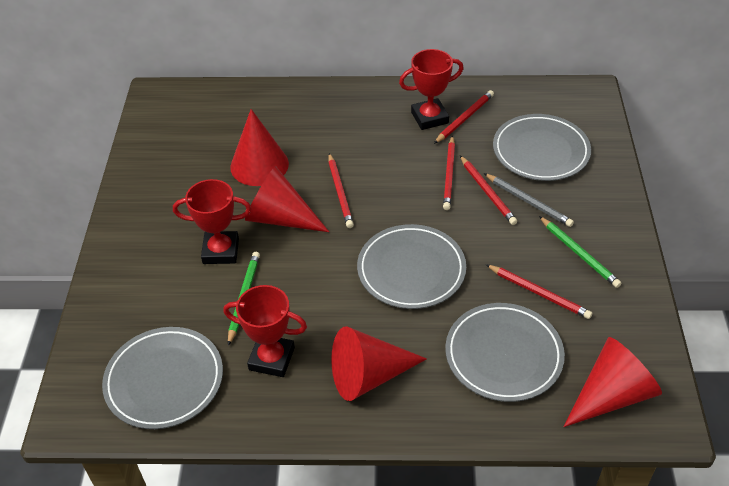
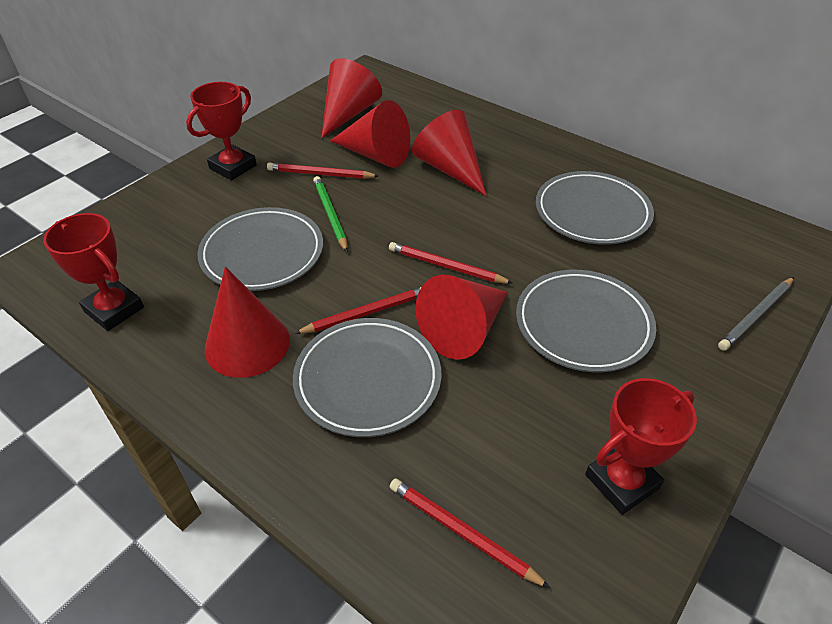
green pencil: 2 -> 1
red cone: 4 -> 5
red pencil: 5 -> 4

